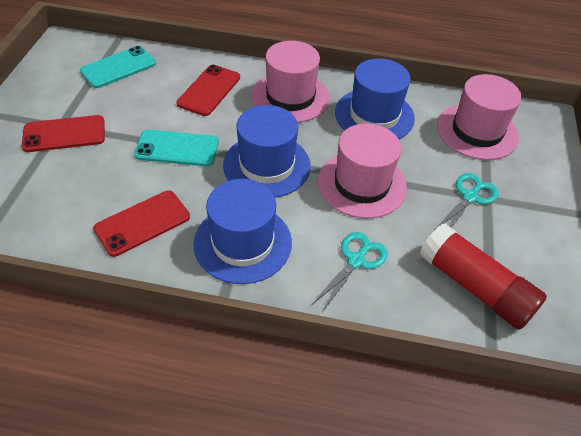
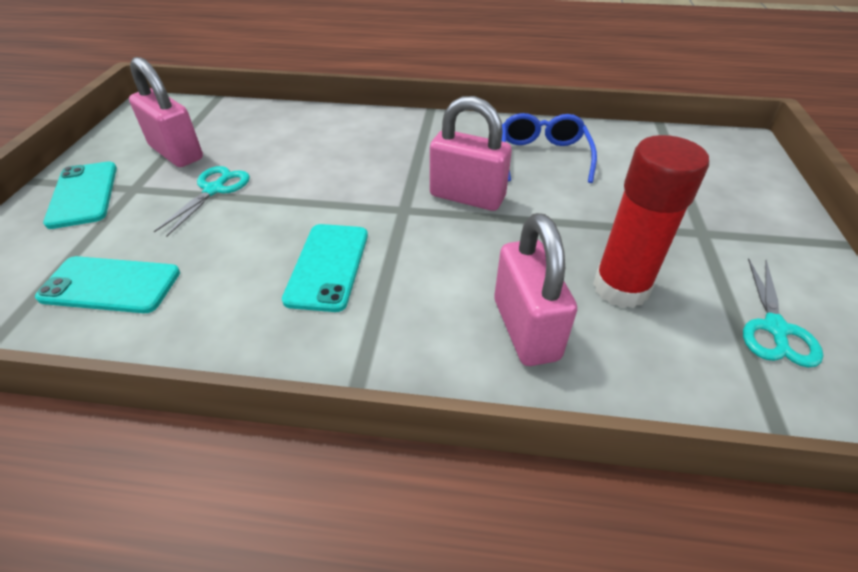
blue glasses: 0 -> 1
blue hat: 3 -> 0
pink hat: 3 -> 0
pink padlock: 0 -> 3
red phone: 3 -> 0
turquoise phone: 2 -> 3

